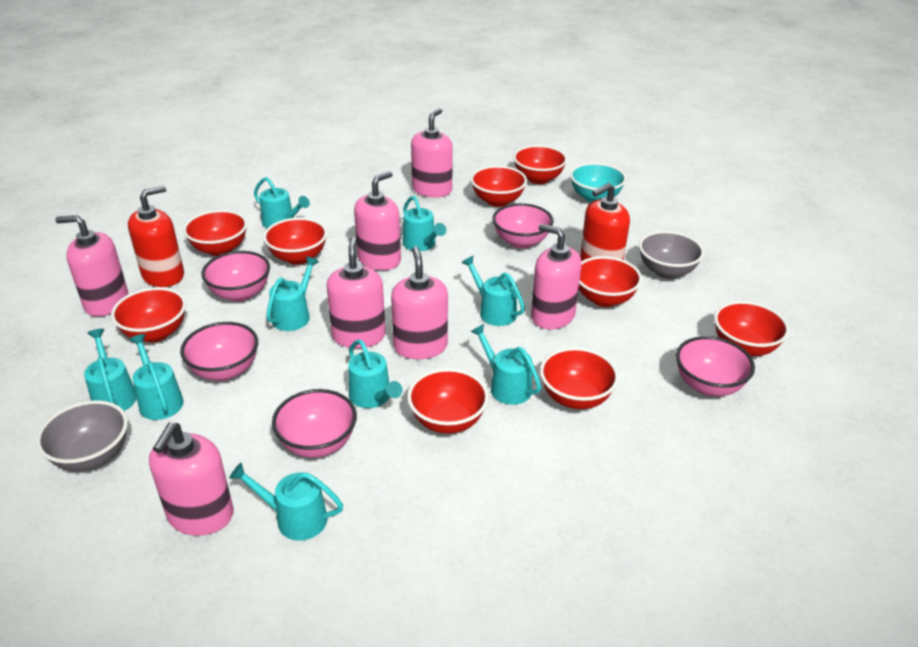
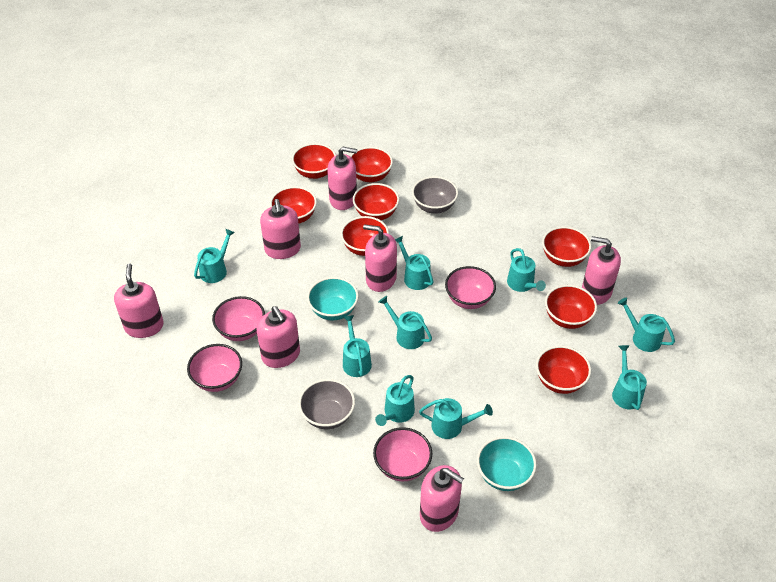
pink bowl: 5 -> 4
red bowl: 9 -> 8
red soap dispenser: 2 -> 0
turquoise bowl: 1 -> 2

